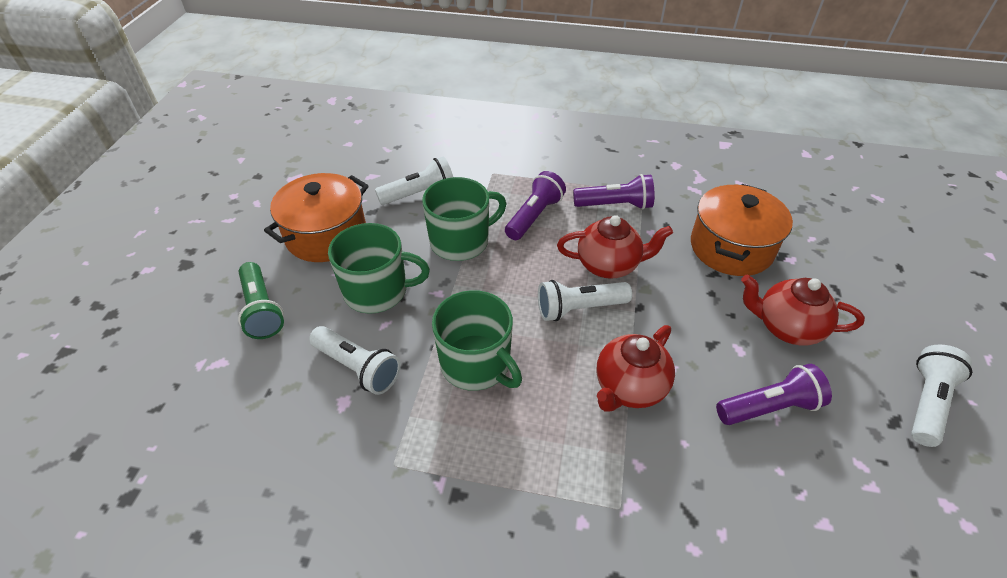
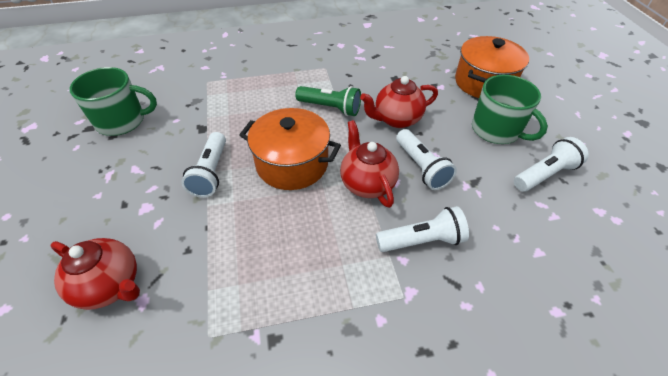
green mug: 3 -> 2
purple flashlight: 3 -> 0

